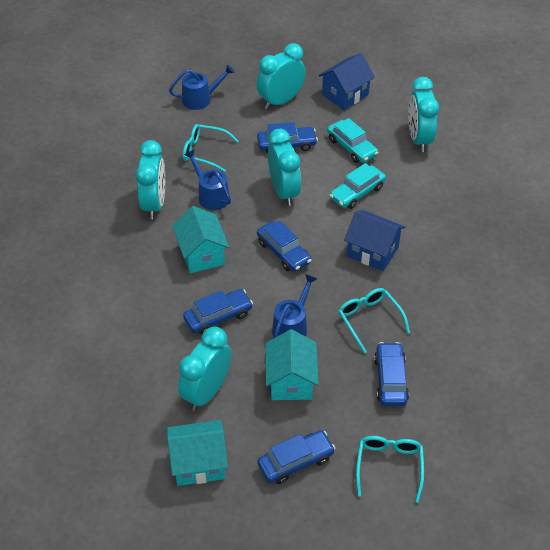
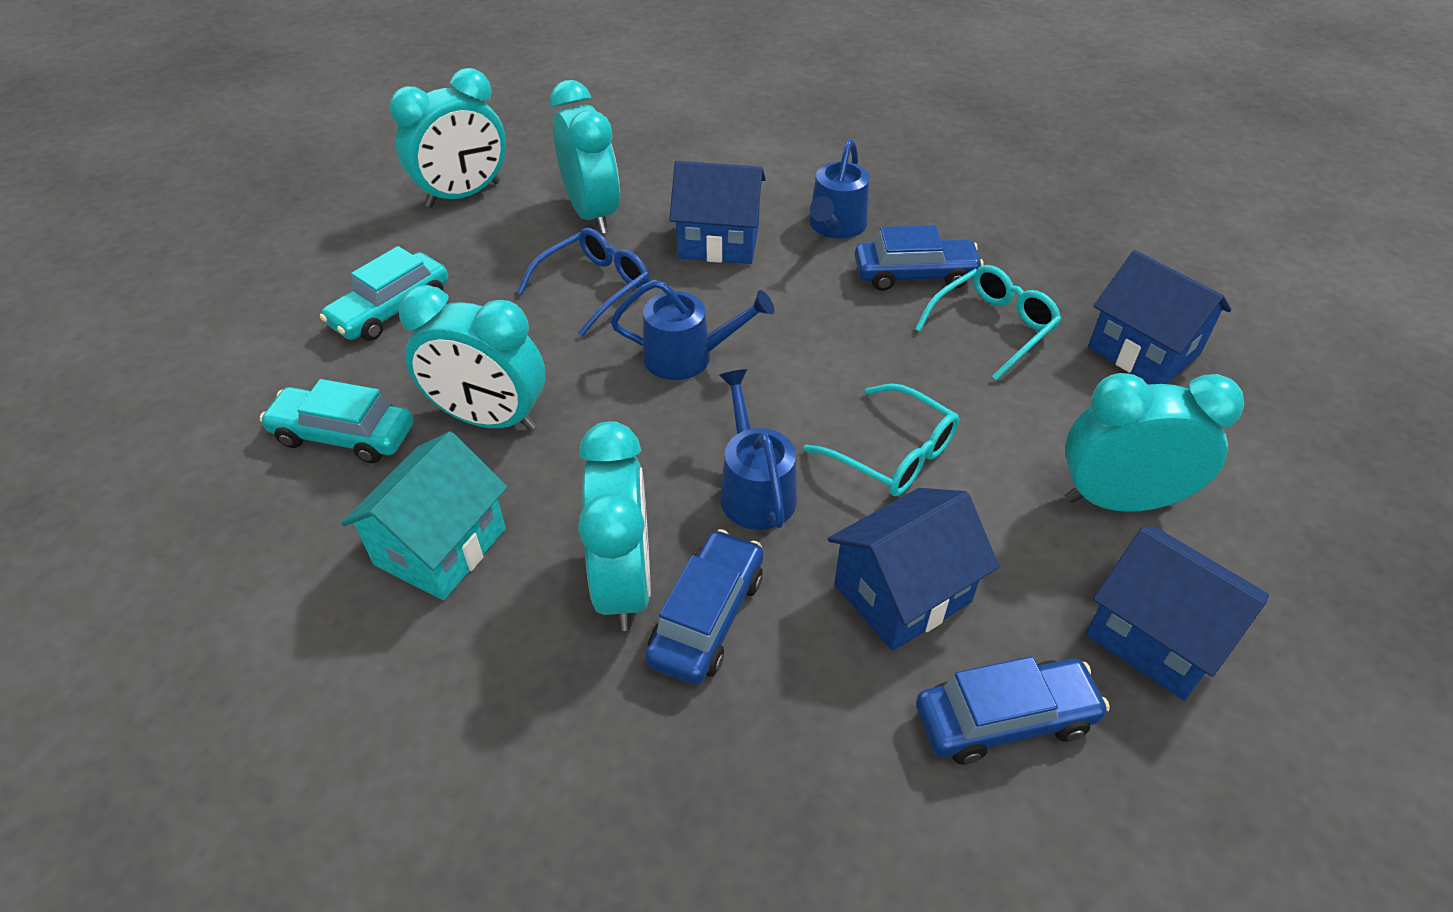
blue car: 5 -> 3
blue glasses: 0 -> 1
blue house: 2 -> 4
turquoise glasses: 3 -> 2
turquoise house: 3 -> 1

